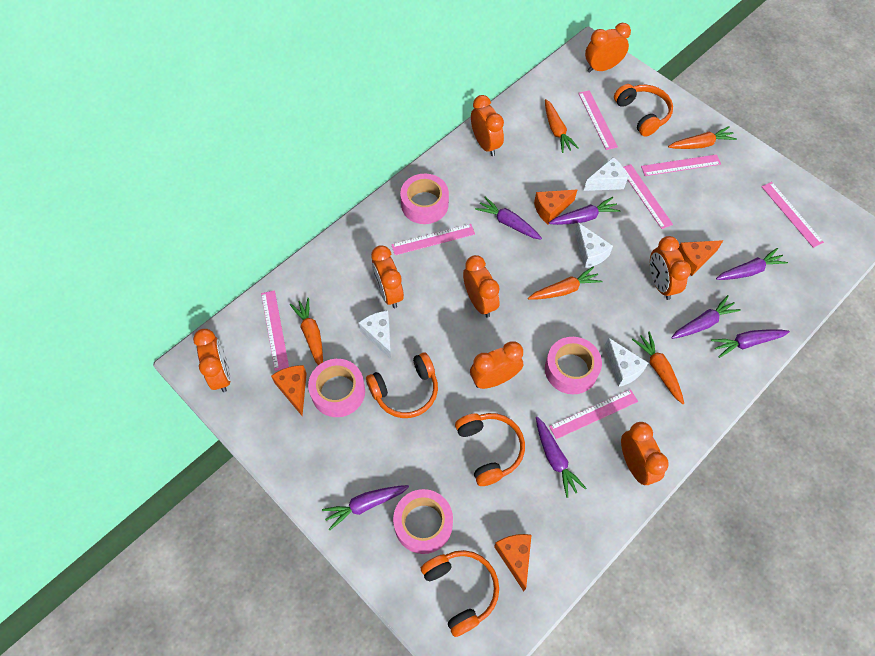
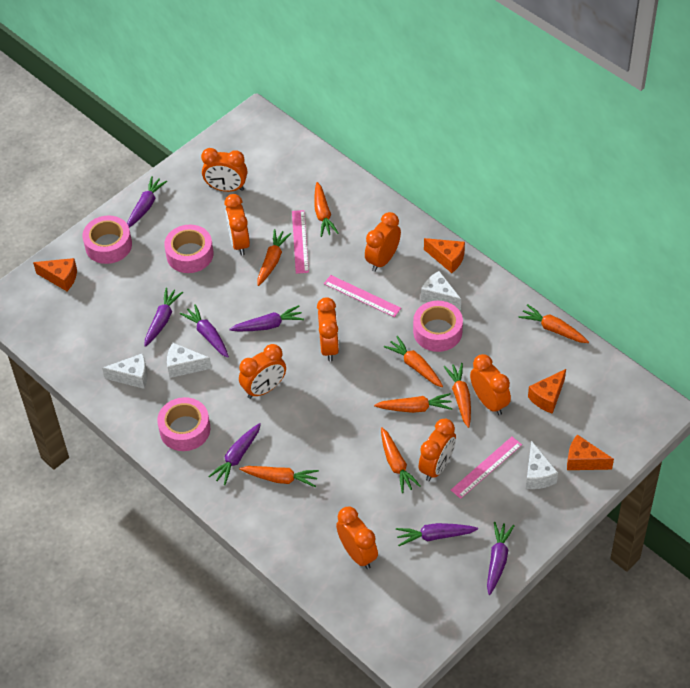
orange carrot: 5 -> 8
orange headphones: 4 -> 0
pink ruler: 7 -> 3

